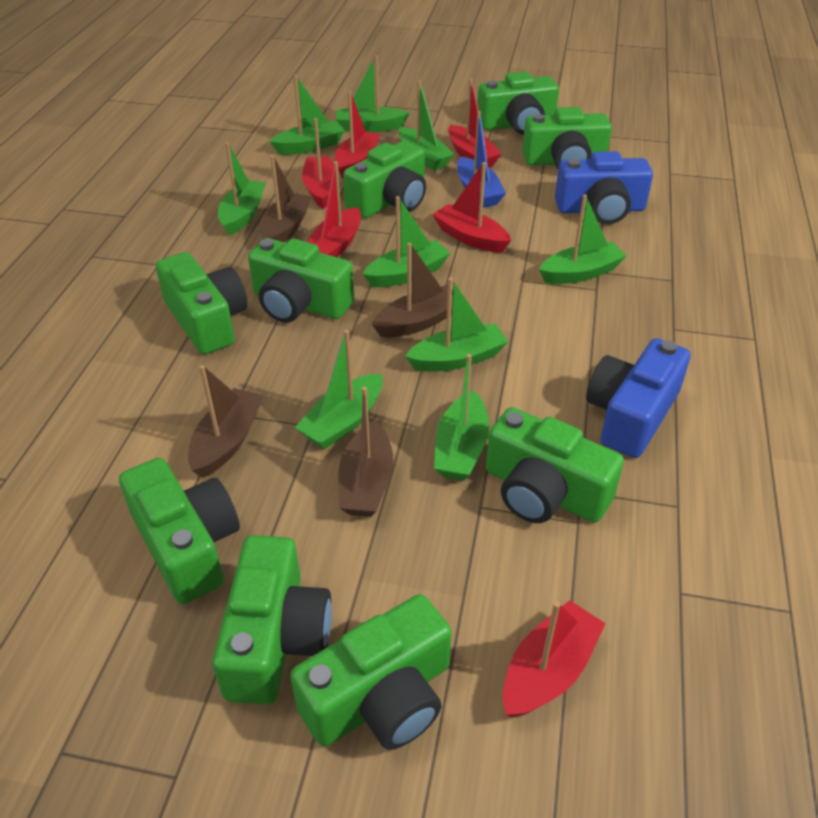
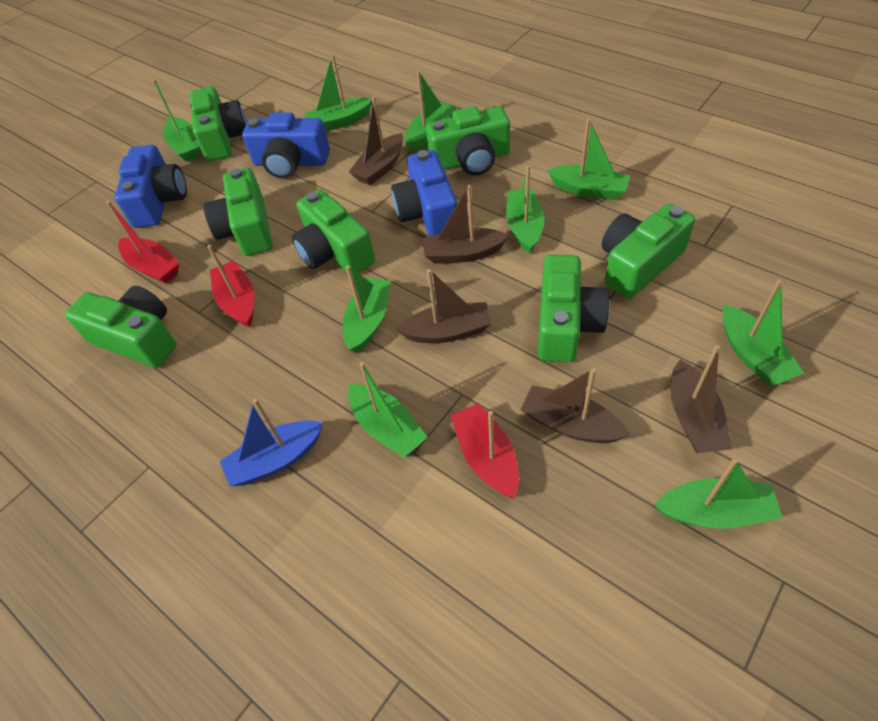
blue camera: 2 -> 3
brown boat: 4 -> 5
green camera: 9 -> 7
red boat: 6 -> 3

